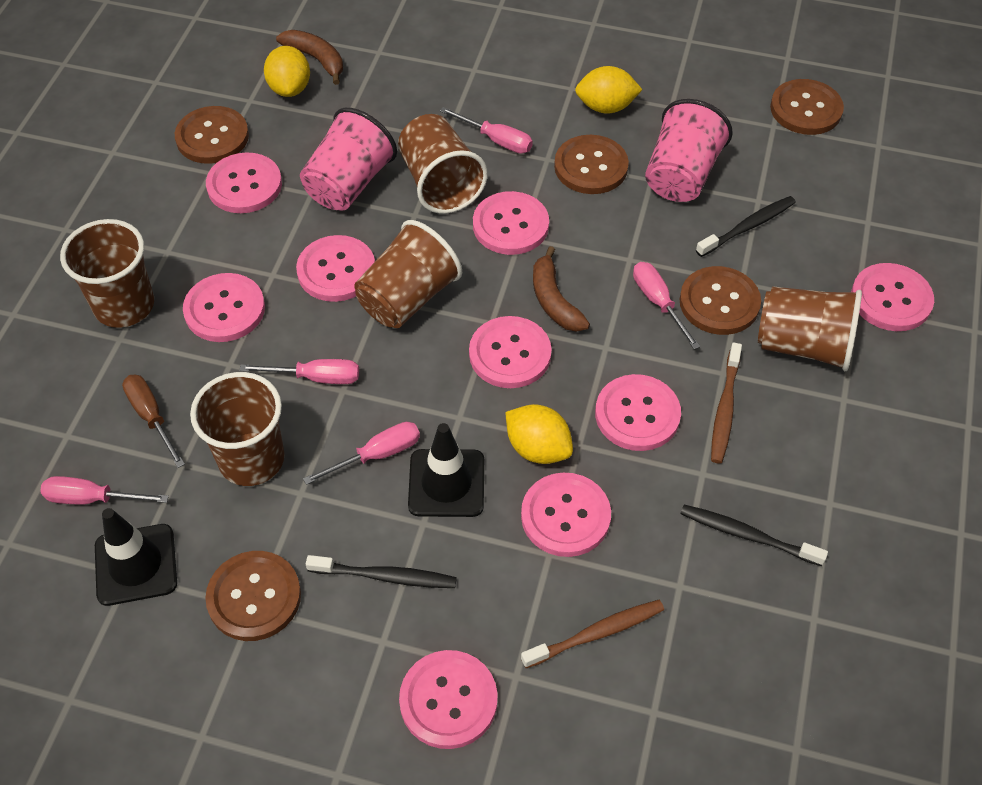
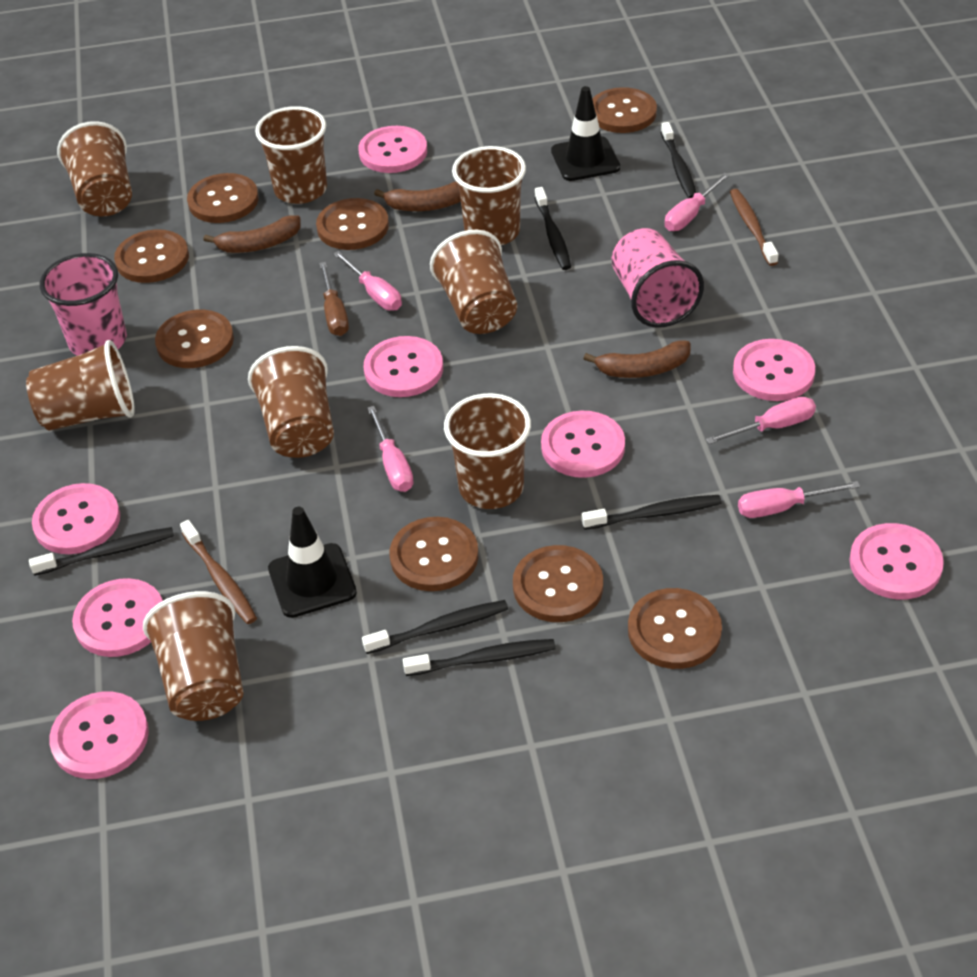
black toothbrush: 3 -> 6
brown banana: 2 -> 3
brown button: 5 -> 8
brown cup: 5 -> 8
pink button: 9 -> 8
yellow lemon: 3 -> 0

